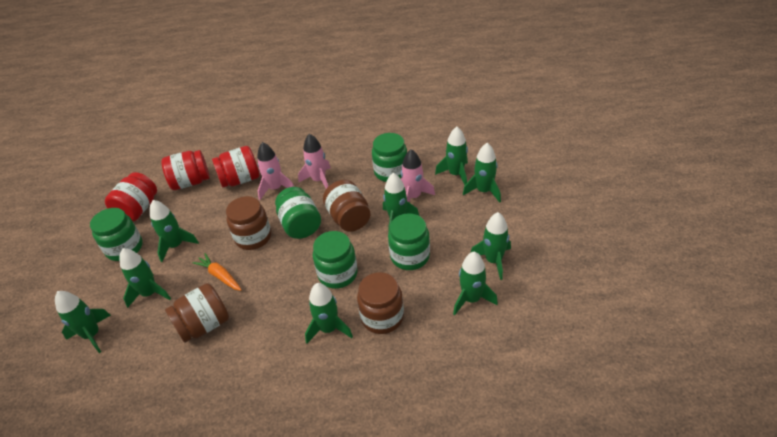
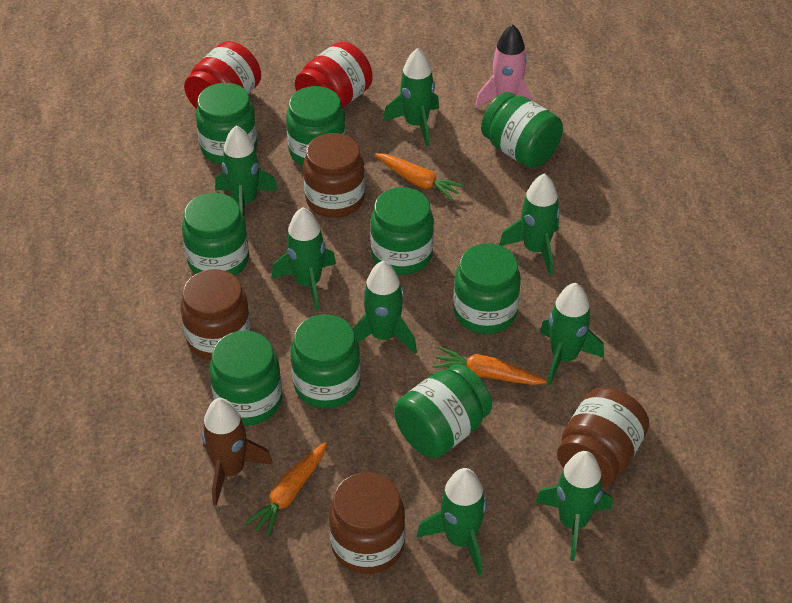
brown rocket: 0 -> 1
green jar: 5 -> 9
green rocket: 9 -> 8
orange carrot: 1 -> 3
pink rocket: 3 -> 1
red jar: 3 -> 2

